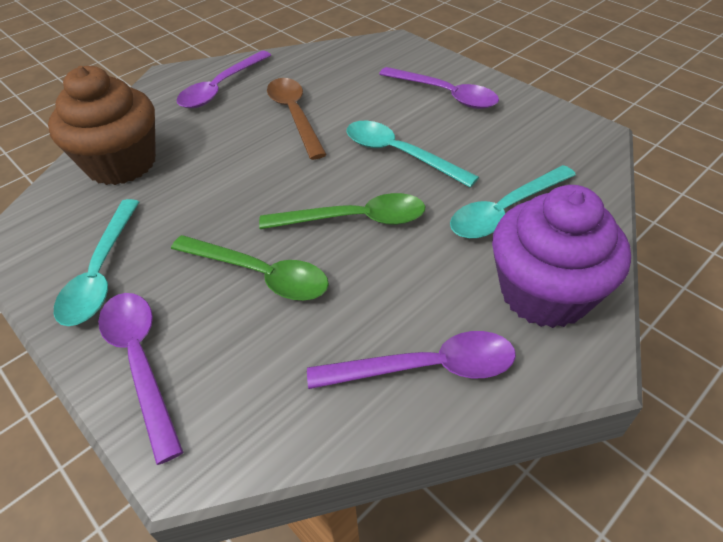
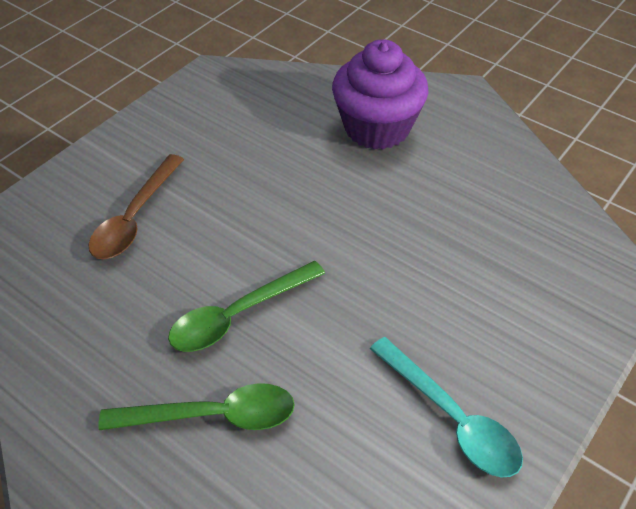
brown cupcake: 1 -> 0
purple spoon: 4 -> 0
turquoise spoon: 3 -> 1

